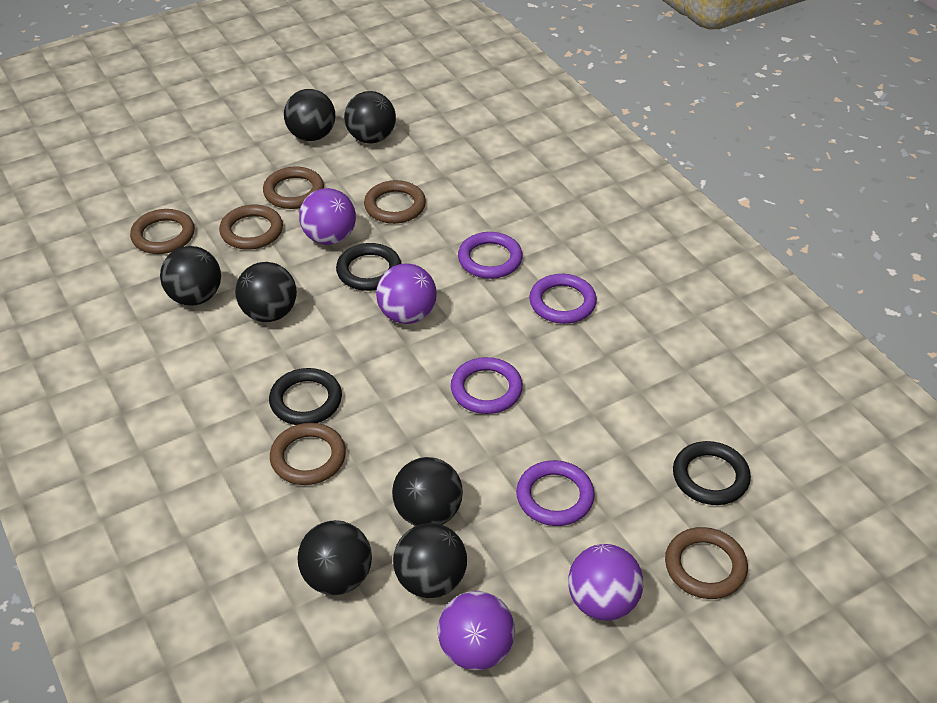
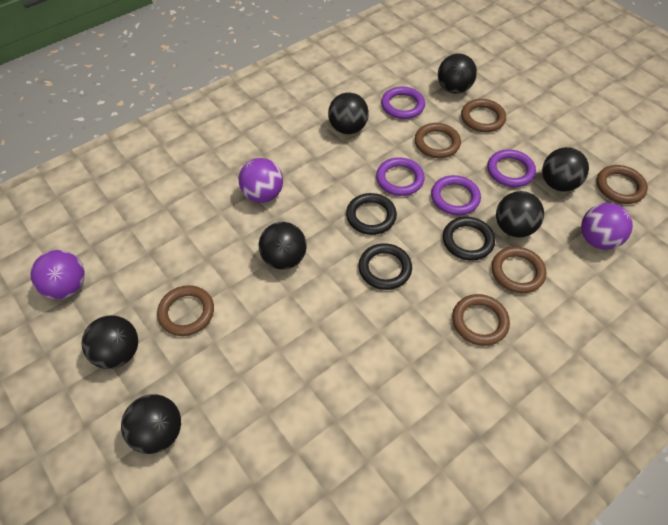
purple ball: 4 -> 3

